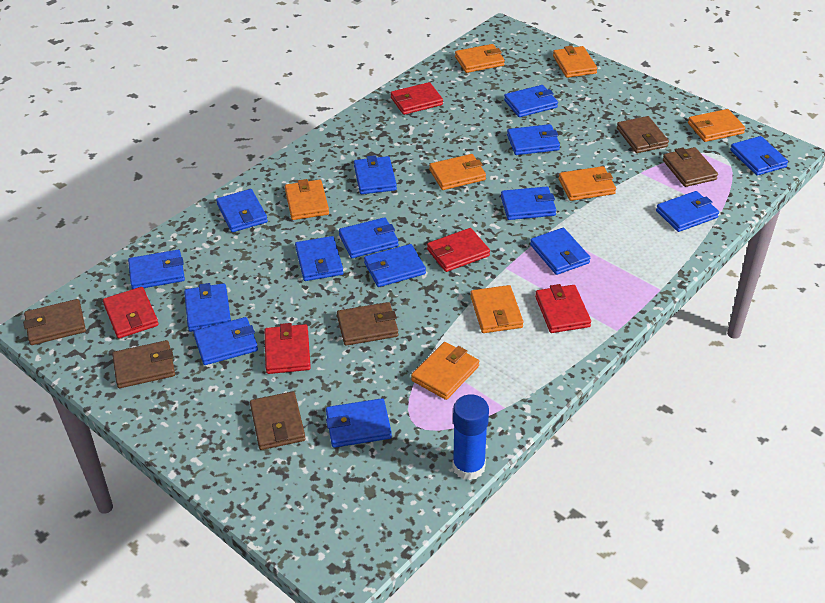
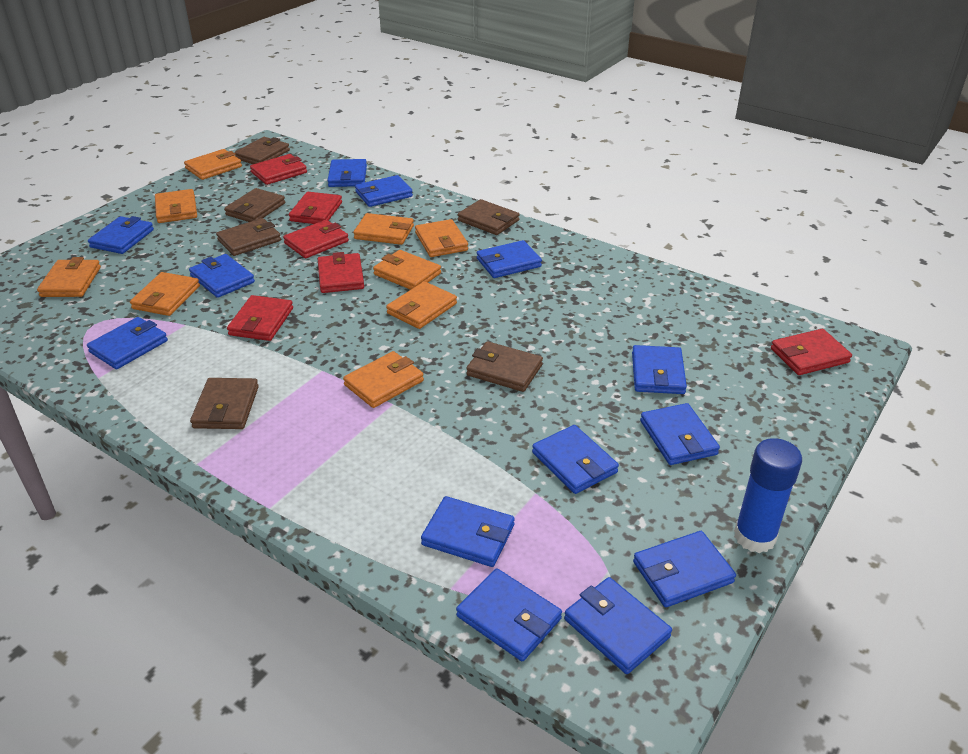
blue wallet: 15 -> 13
orange wallet: 8 -> 9
red wallet: 5 -> 6

